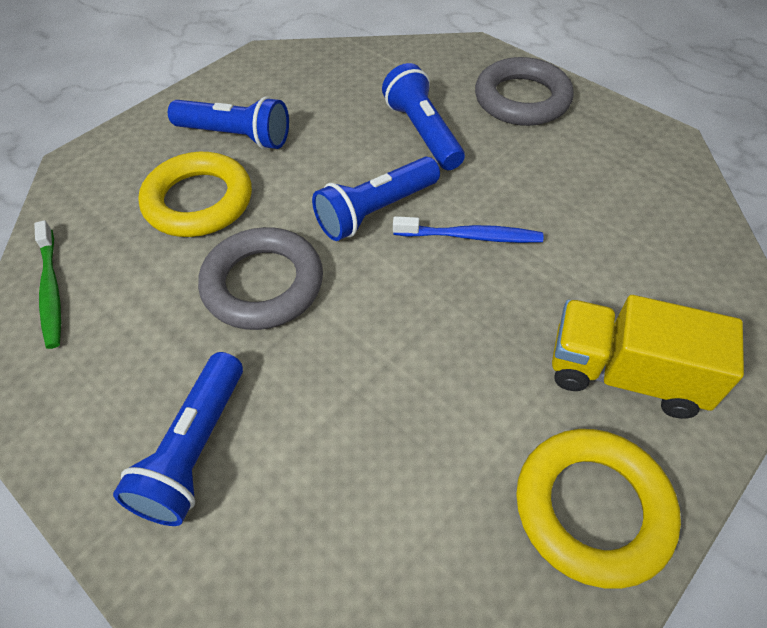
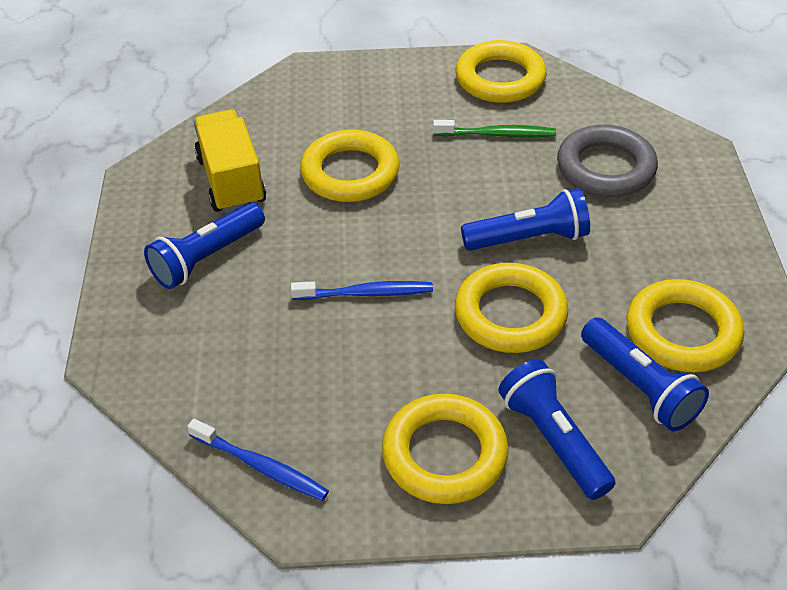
blue toothbrush: 1 -> 2
grey ring: 2 -> 1
yellow ring: 2 -> 5

